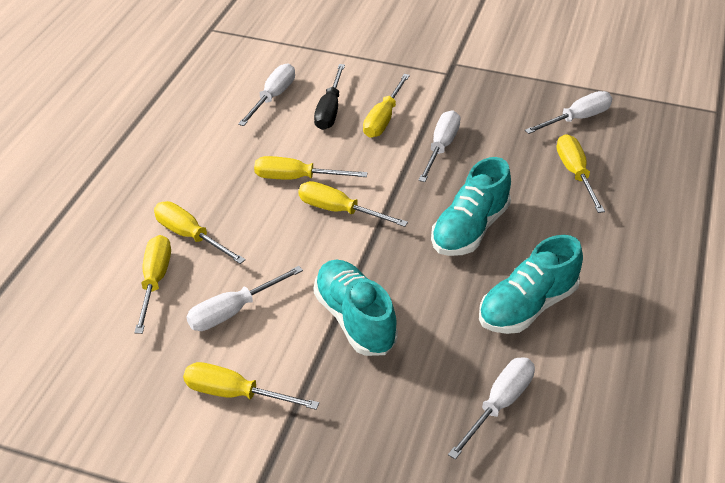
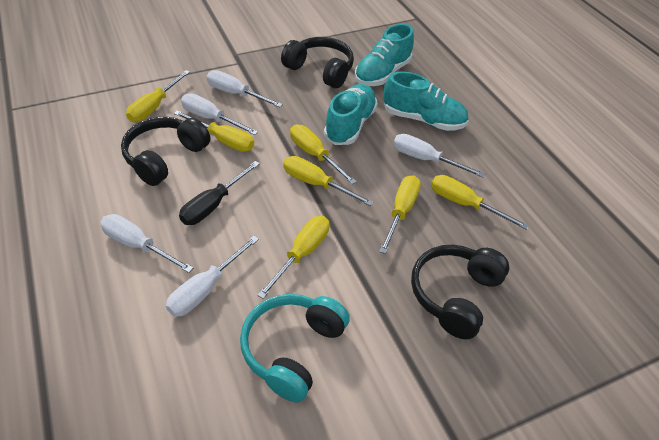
black headphones: 0 -> 3
turquoise headphones: 0 -> 1

